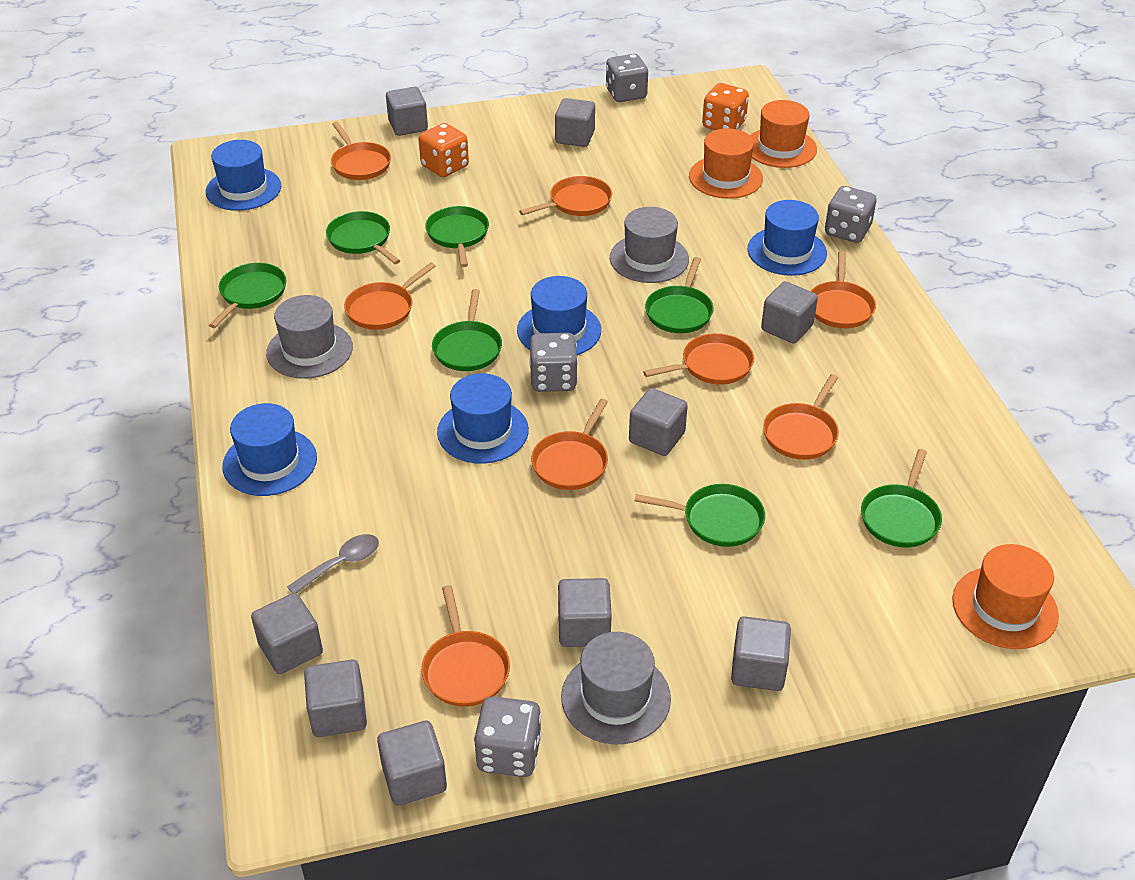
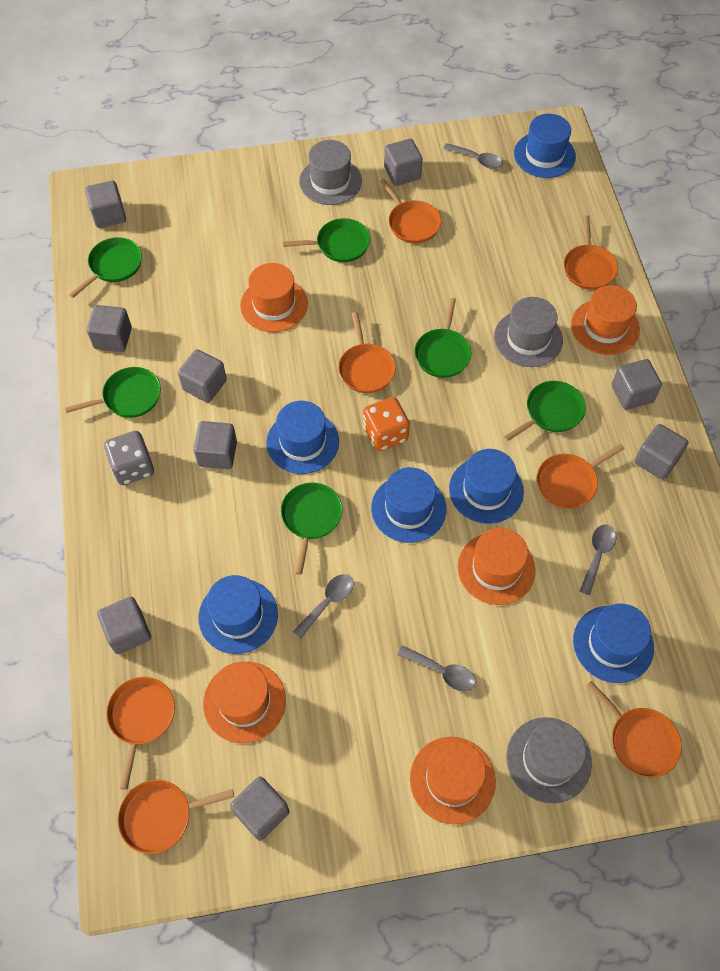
blue hat: 5 -> 6
green pan: 7 -> 6
grey dice: 4 -> 1
grey spoon: 1 -> 4
orange dice: 2 -> 1
orange hat: 3 -> 5
orange pan: 8 -> 7

